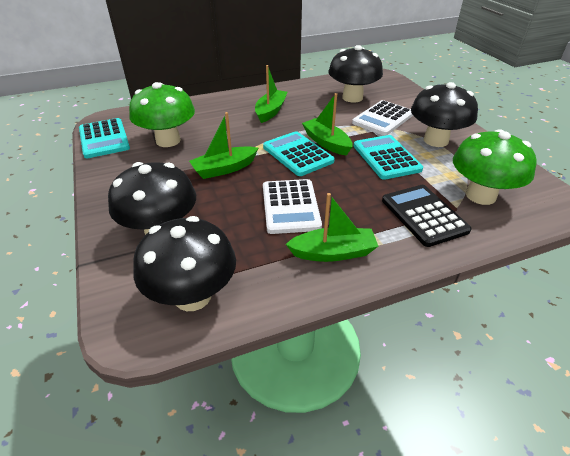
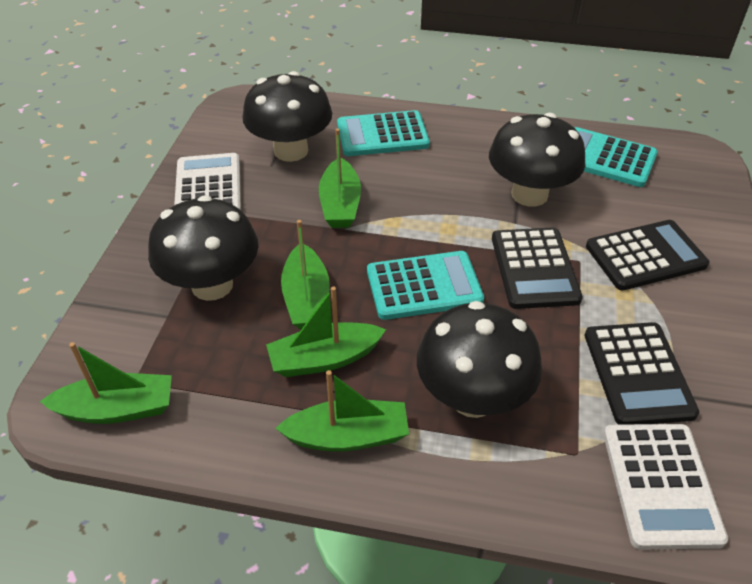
black calculator: 1 -> 3
green boat: 4 -> 5
green mushroom: 2 -> 0

